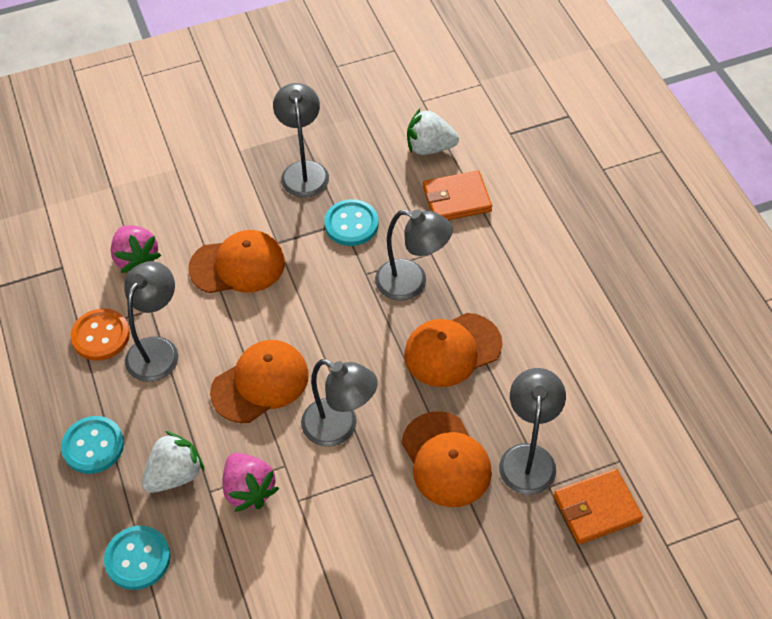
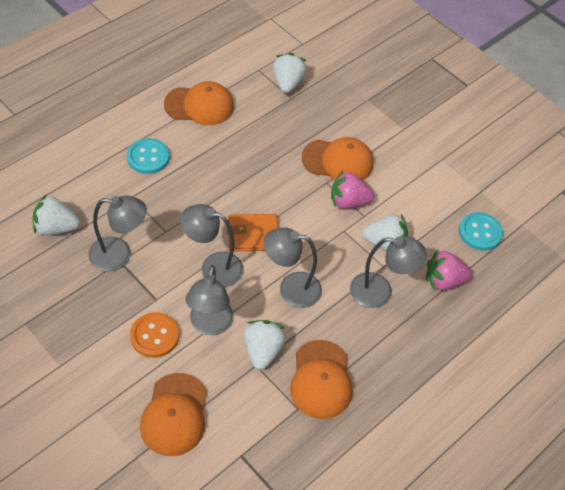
orange wallet: 2 -> 1
turquoise button: 3 -> 2
white strawberry: 2 -> 4

